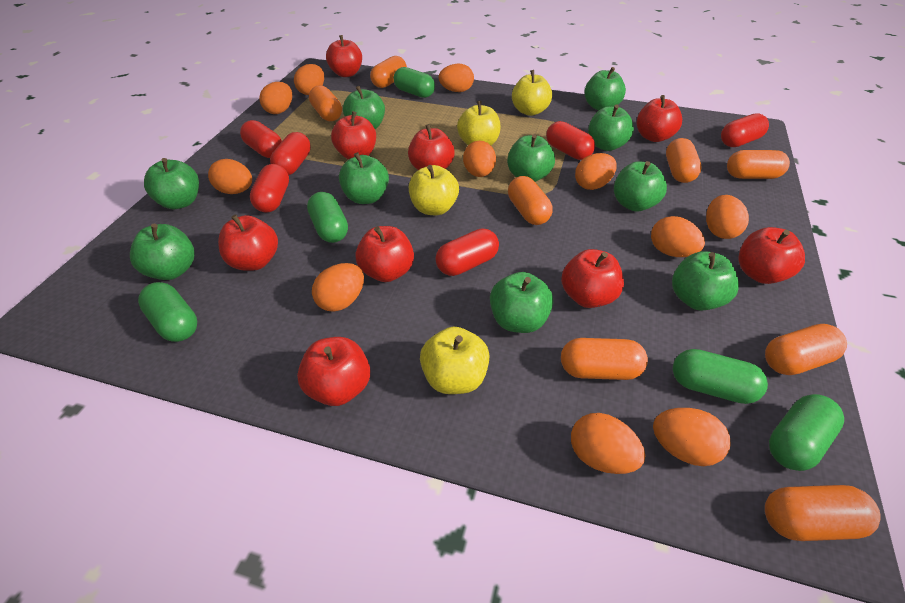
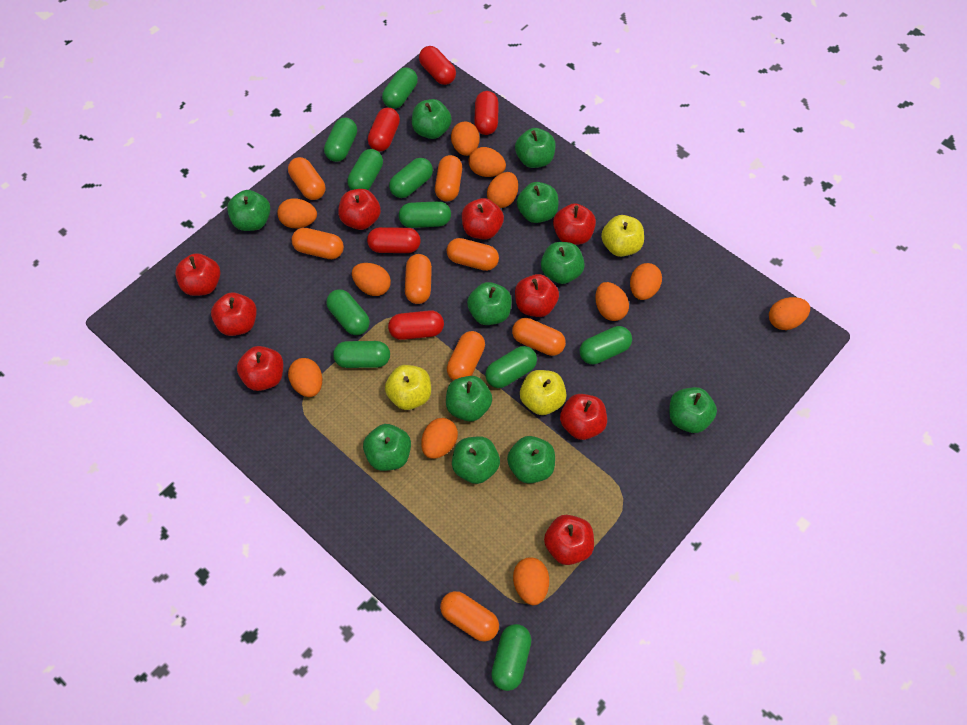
green apple: 10 -> 11
green capsule: 5 -> 10
red capsule: 6 -> 5
yellow apple: 4 -> 3

